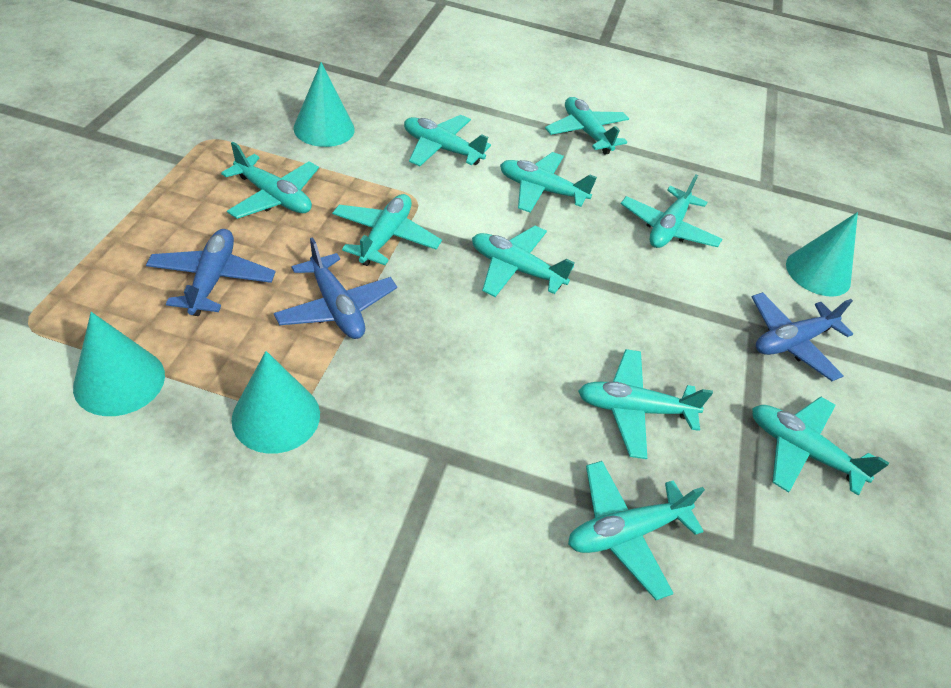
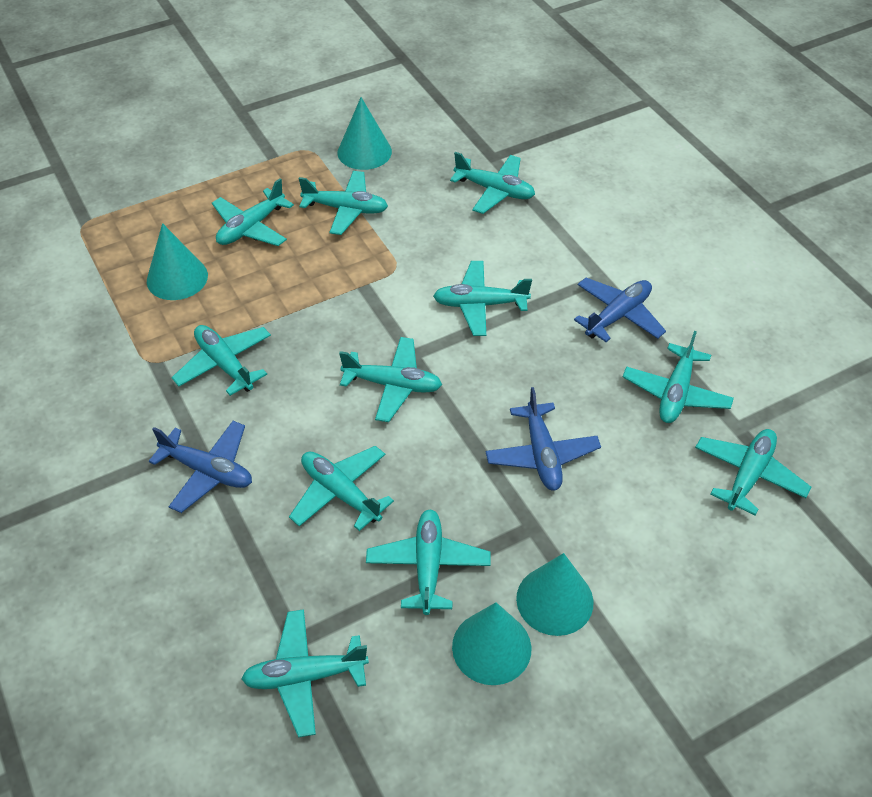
turquoise plane: 10 -> 11

